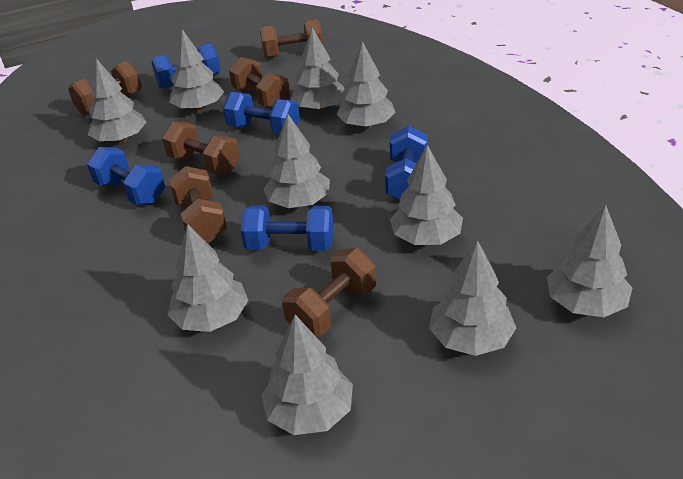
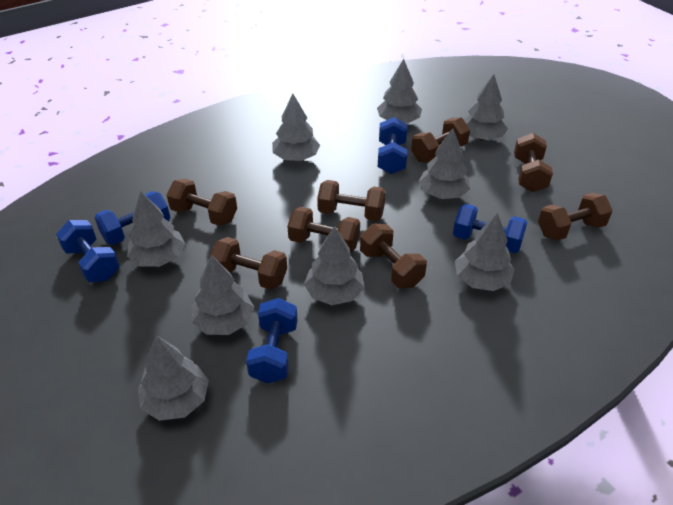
brown dumbbell: 6 -> 8
grey tree: 10 -> 9

